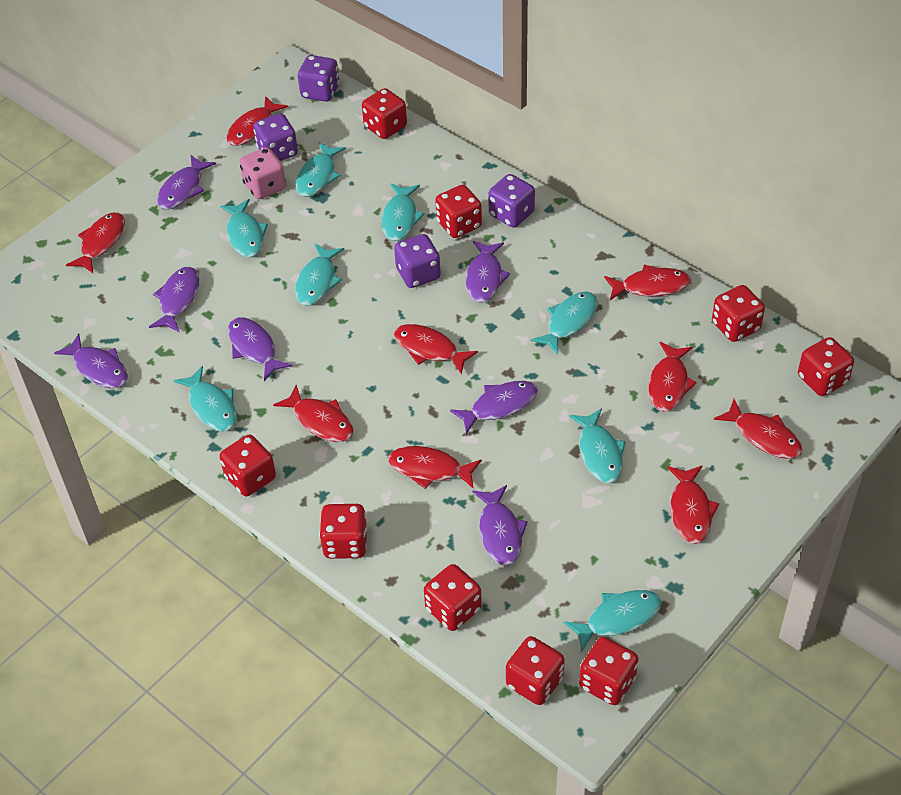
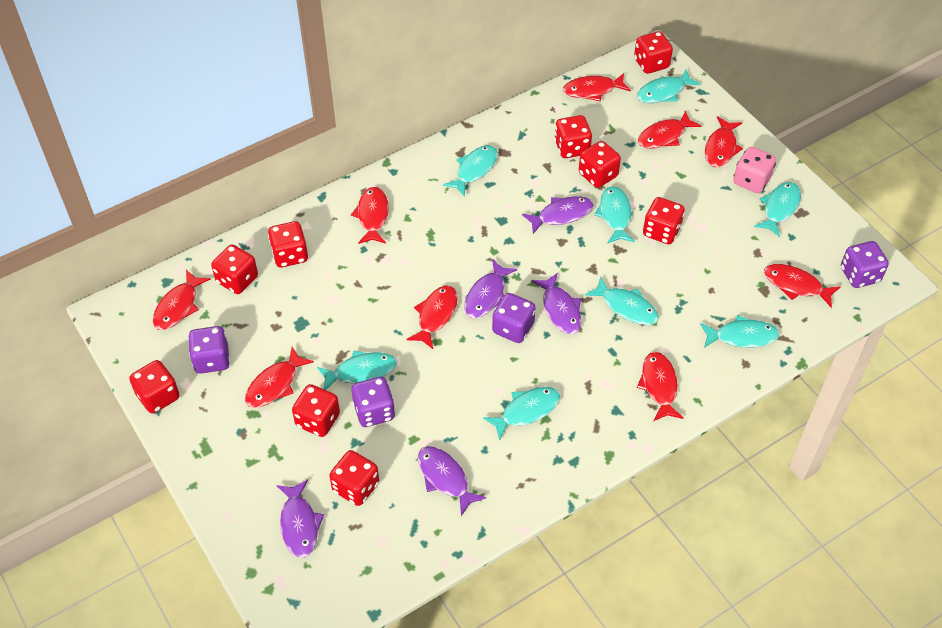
purple fish: 7 -> 5

